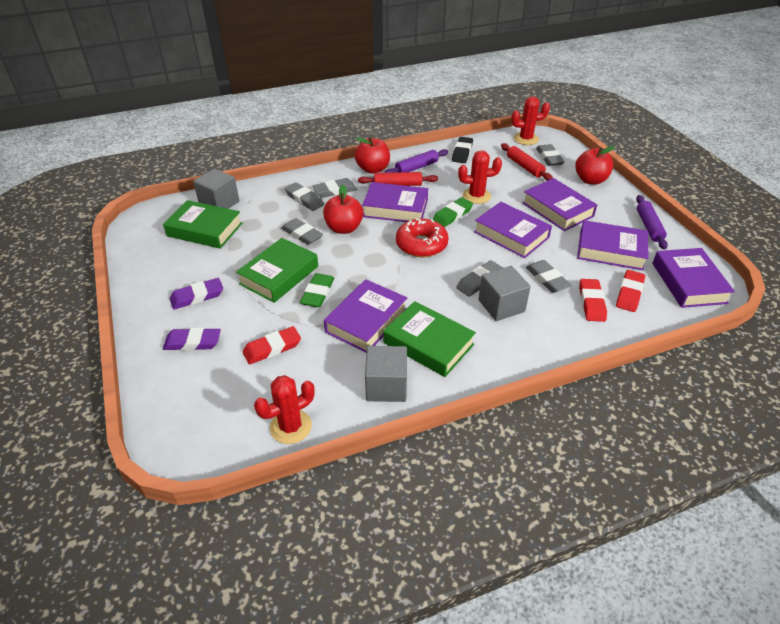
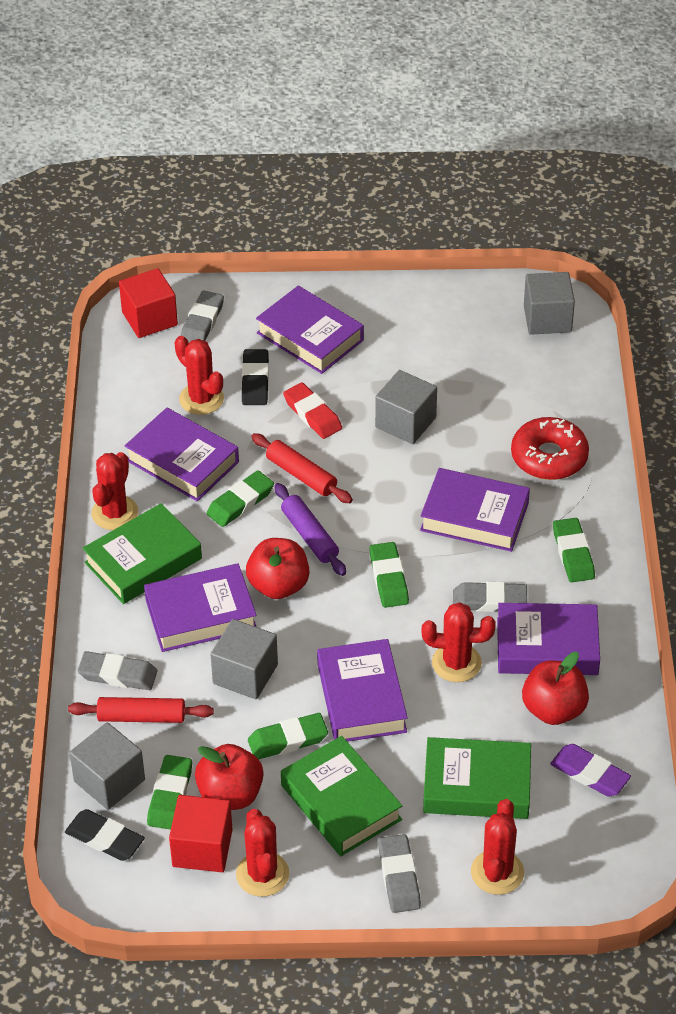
black eraser: 1 -> 2
green eraser: 2 -> 5
grey cube: 3 -> 4
grey eraser: 6 -> 4
purple eraser: 2 -> 1
purple rolling pin: 2 -> 1
red cactus: 3 -> 5
red cube: 0 -> 2
red eraser: 3 -> 1

